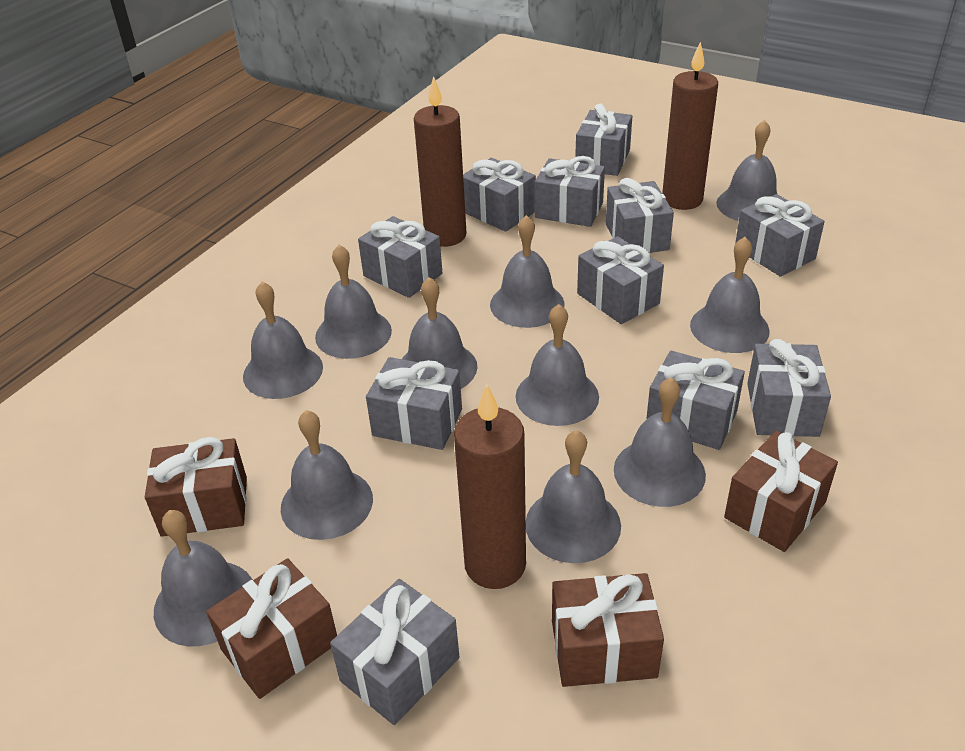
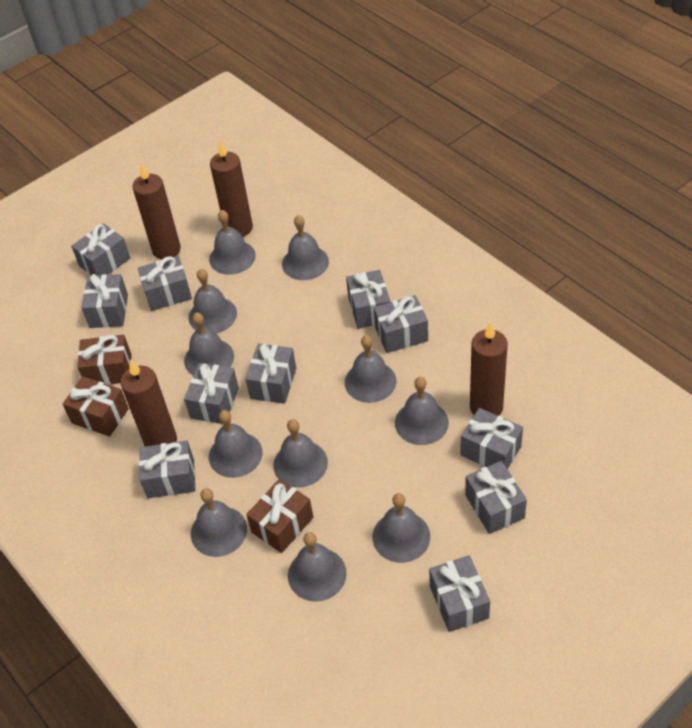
brown candle: 3 -> 4
brown gift: 4 -> 3

